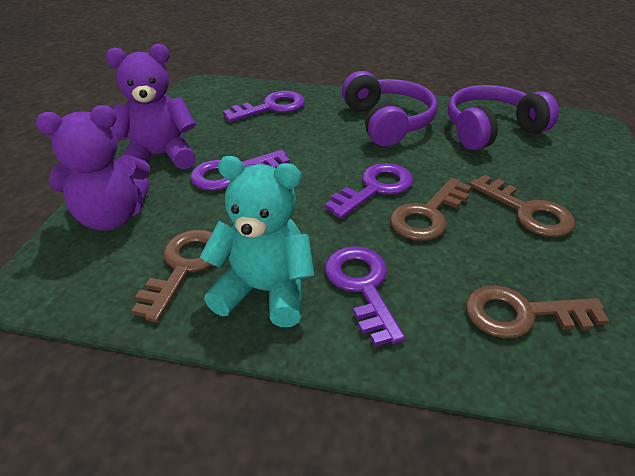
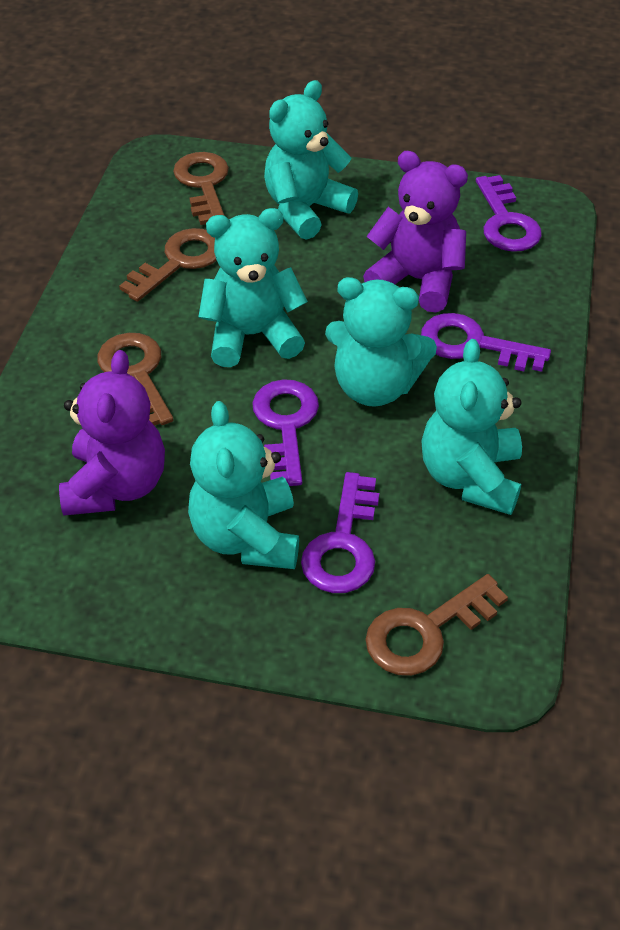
purple headphones: 2 -> 0
turquoise teddy bear: 1 -> 5

